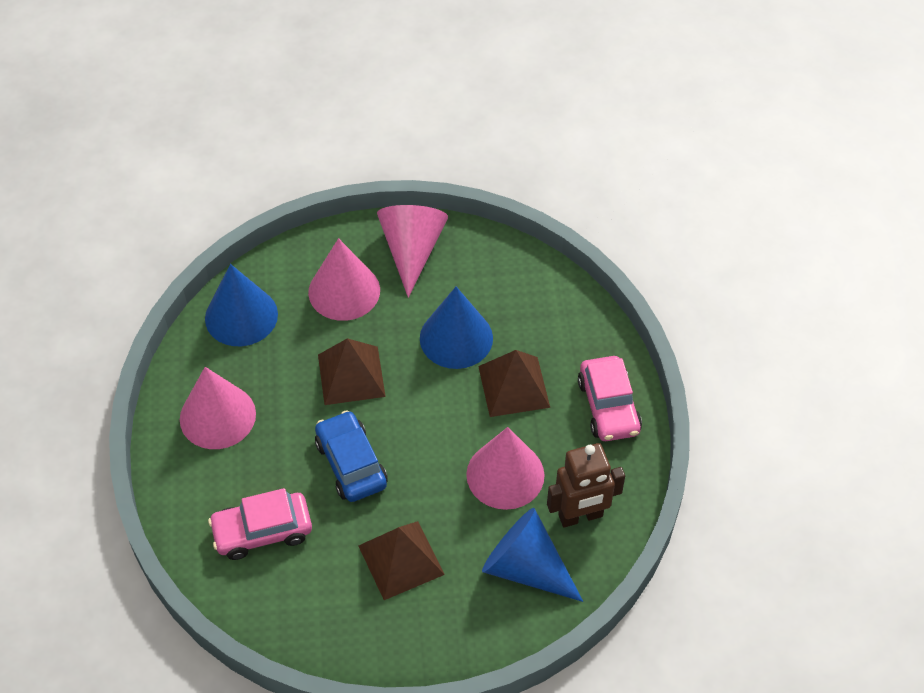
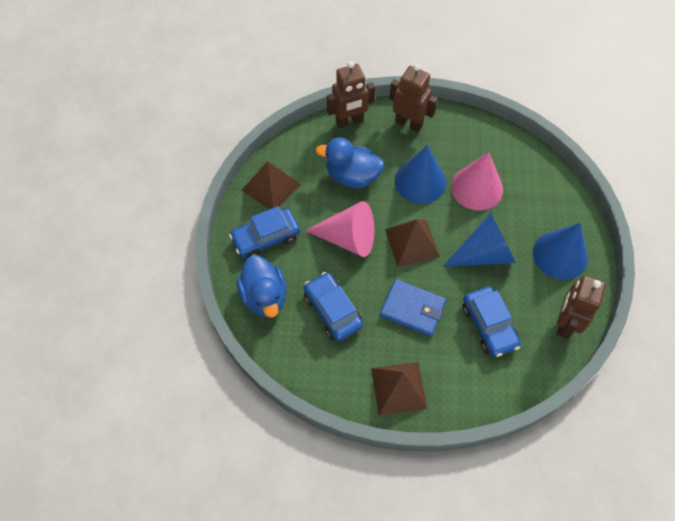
blue car: 1 -> 3
blue duck: 0 -> 2
blue wallet: 0 -> 1
brown robot: 1 -> 3
pink car: 2 -> 0
pink cone: 4 -> 2

